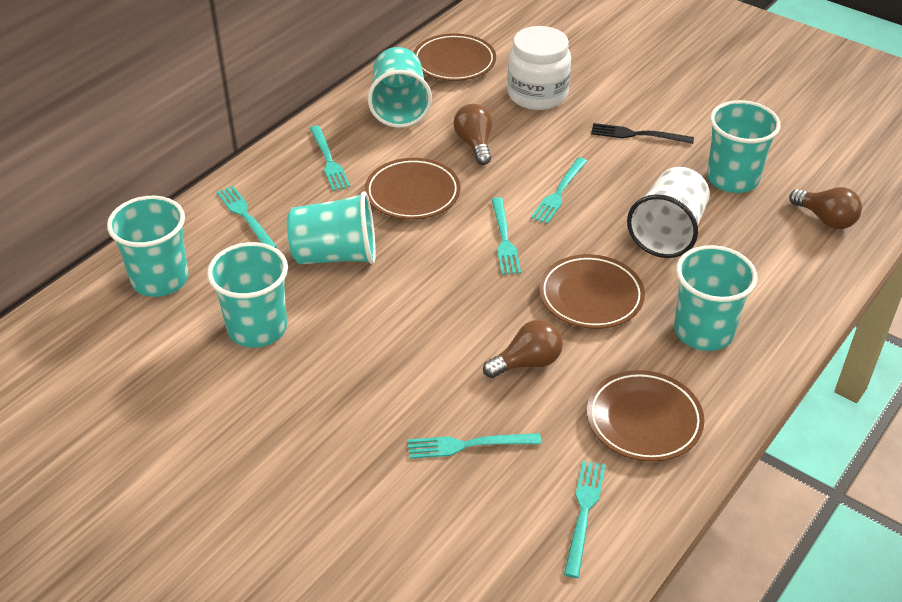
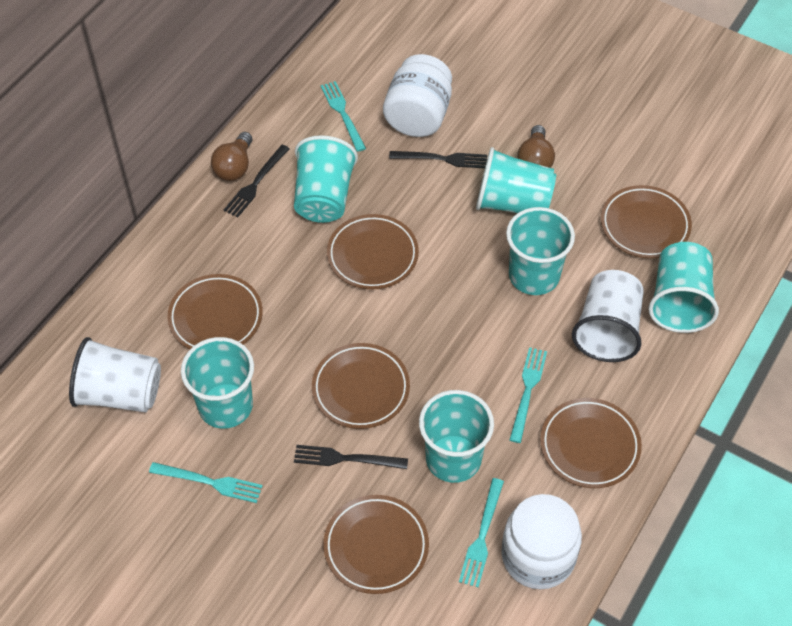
black fork: 1 -> 3
brown light bulb: 3 -> 2
brown plate: 4 -> 6
turquoise fork: 6 -> 4
white cup: 1 -> 2
white jar: 1 -> 2

